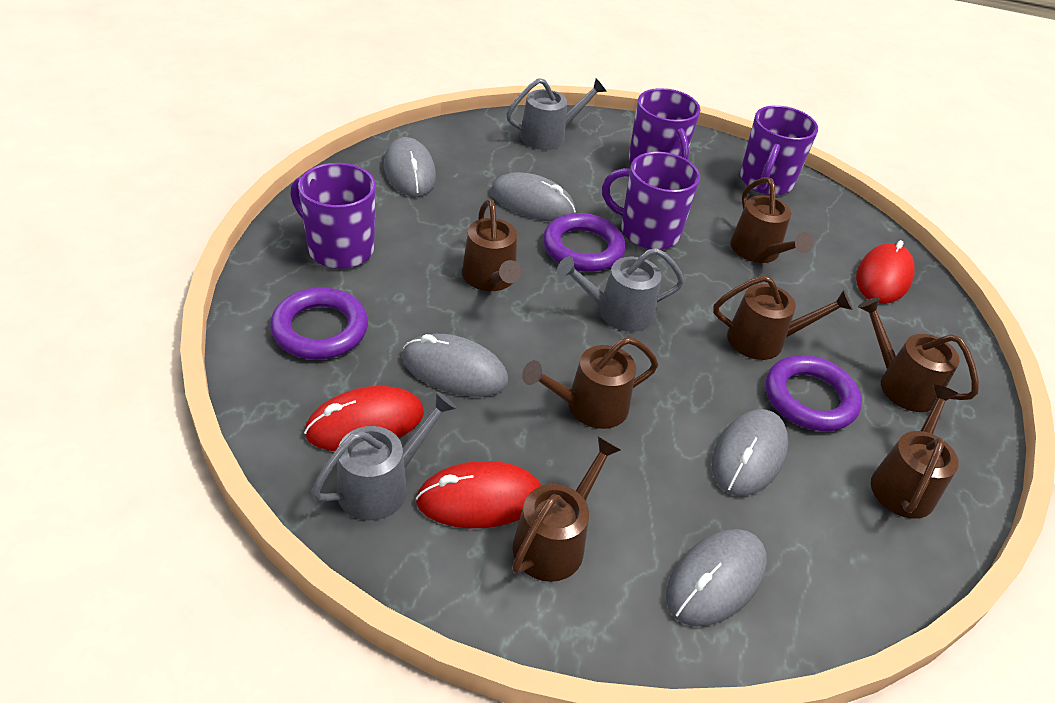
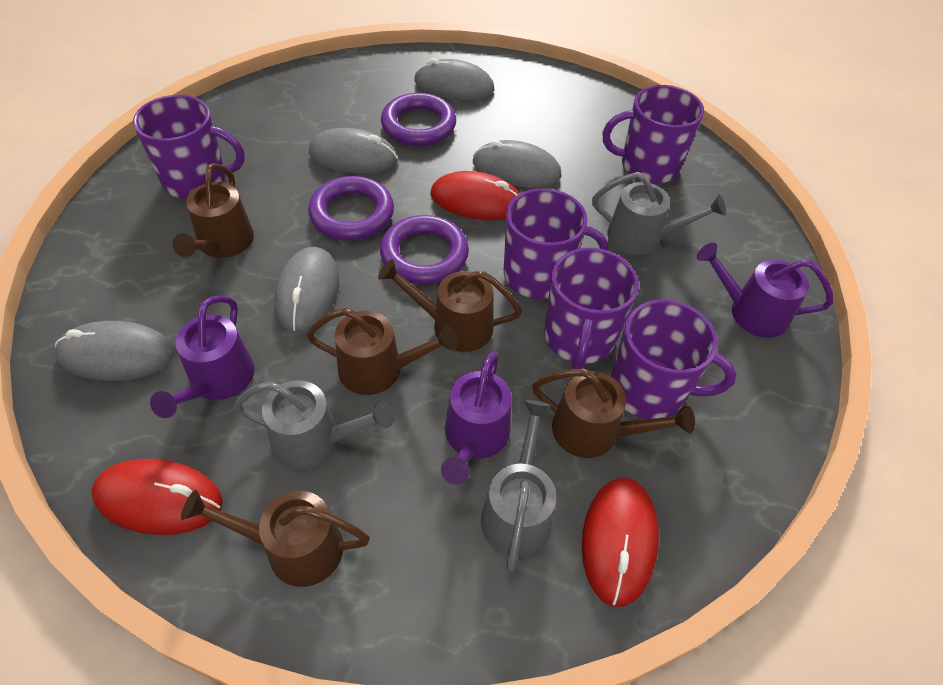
brown watering can: 7 -> 5
purple mug: 4 -> 5
purple watering can: 0 -> 3

